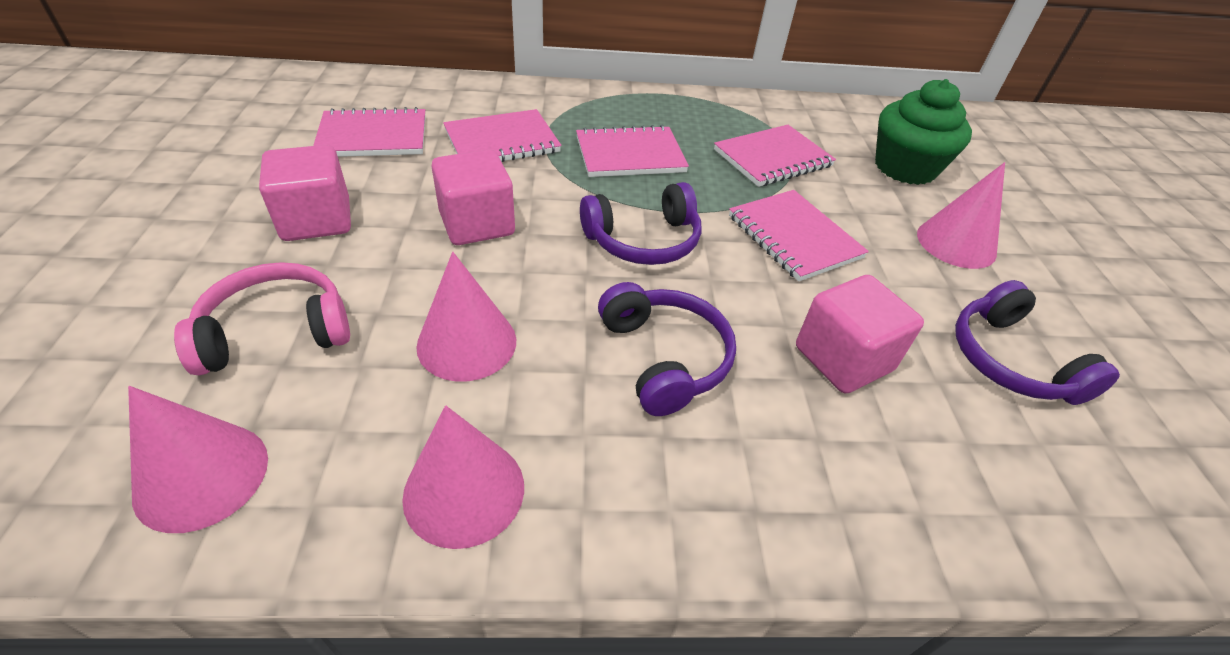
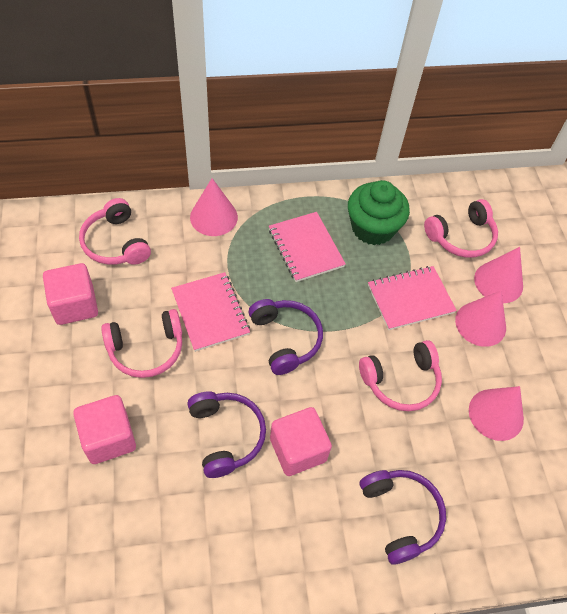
pink headphones: 1 -> 4
pink notebook: 5 -> 3

